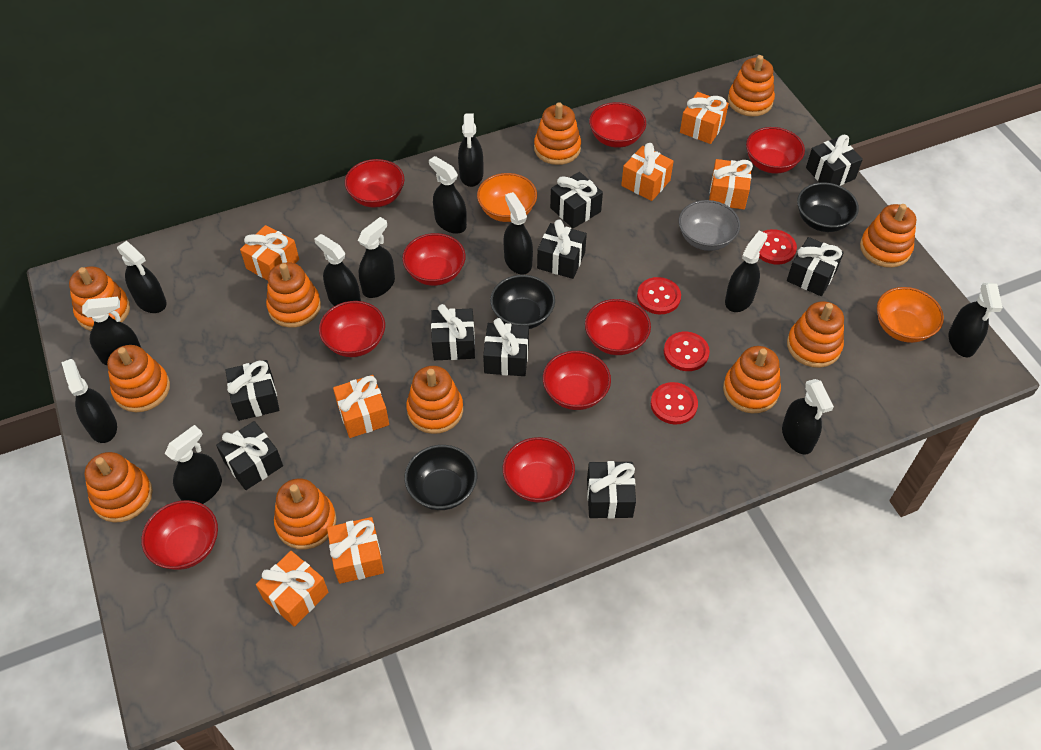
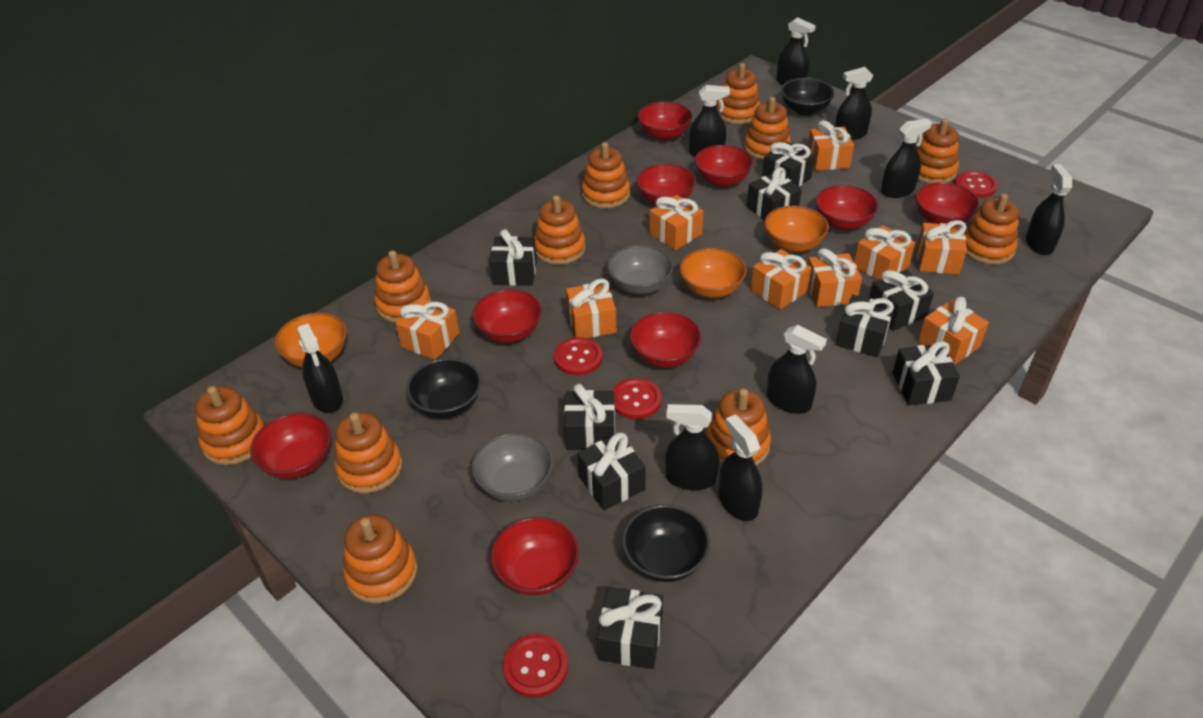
black spray bottle: 12 -> 9
grey bowl: 1 -> 2
orange bowl: 2 -> 3
orange gift: 7 -> 9

